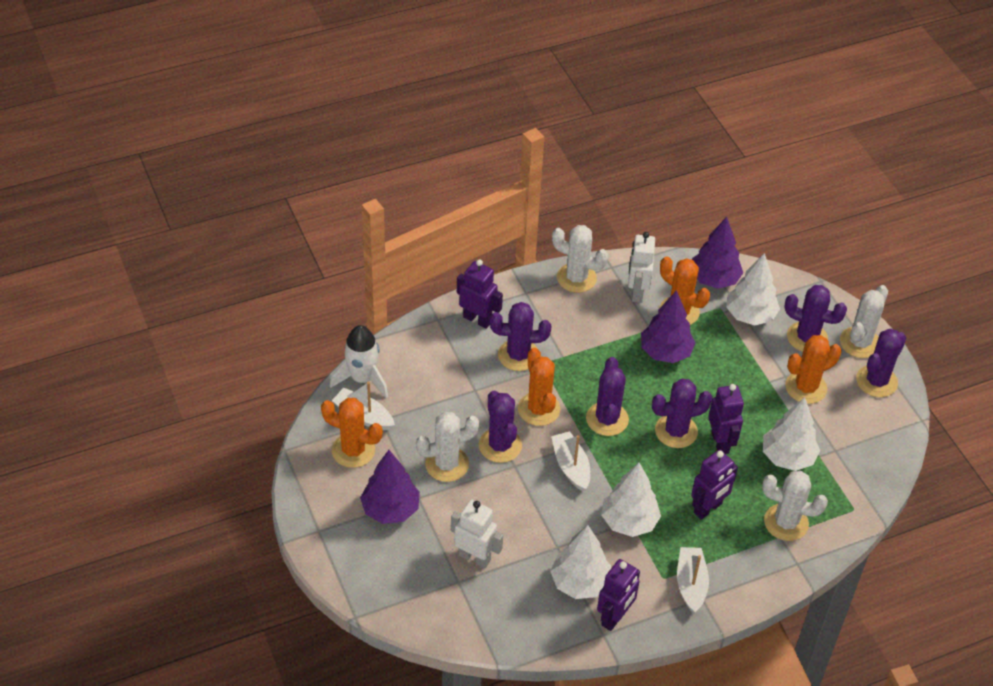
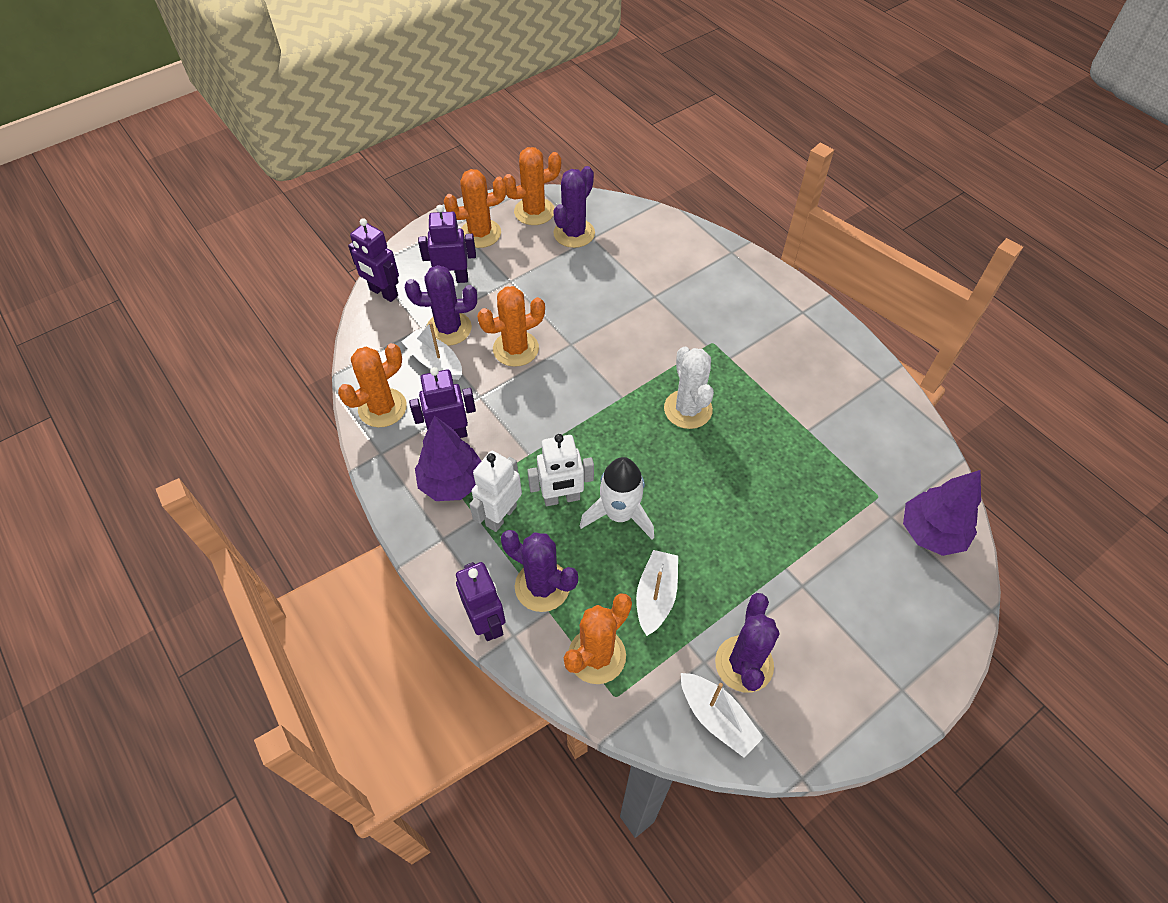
orange cactus: 4 -> 5
purple cactus: 6 -> 4
purple tree: 3 -> 2
white cactus: 4 -> 1
white tree: 4 -> 0

